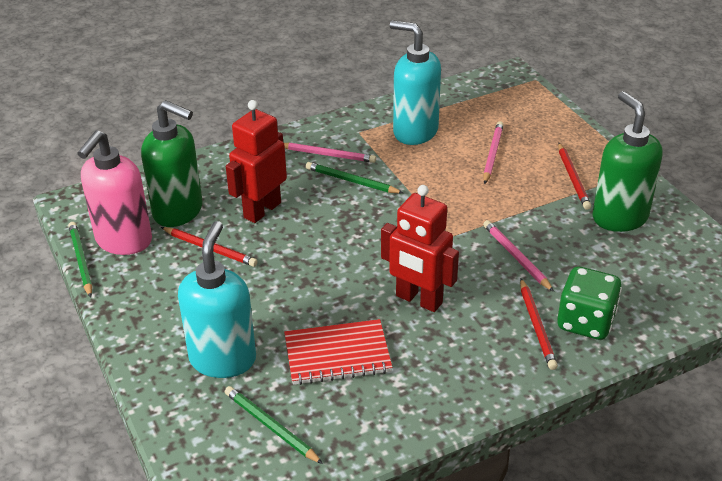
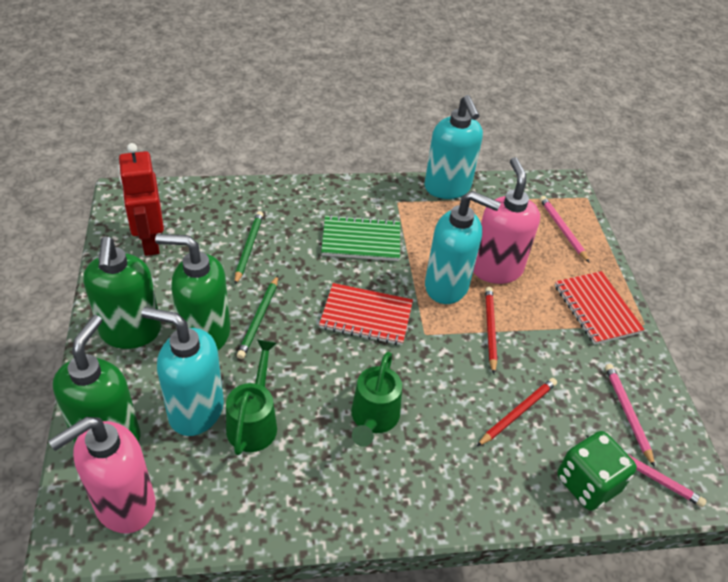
green notebook: 0 -> 1
green pencil: 3 -> 2
green soap dispenser: 2 -> 3
green watering can: 0 -> 2
pink soap dispenser: 1 -> 2
red notebook: 1 -> 2
red pencil: 3 -> 2
red robot: 2 -> 1
turquoise soap dispenser: 2 -> 3

